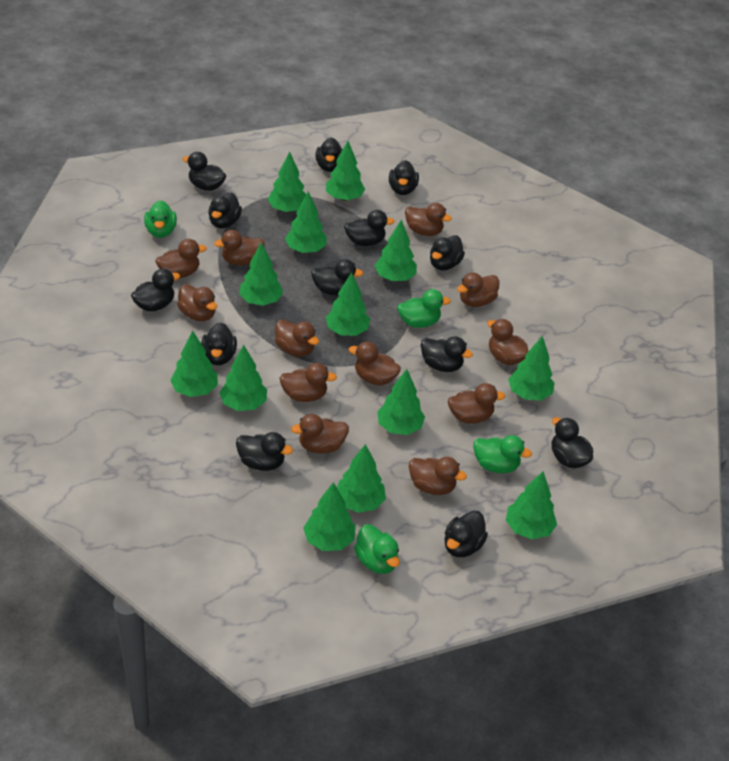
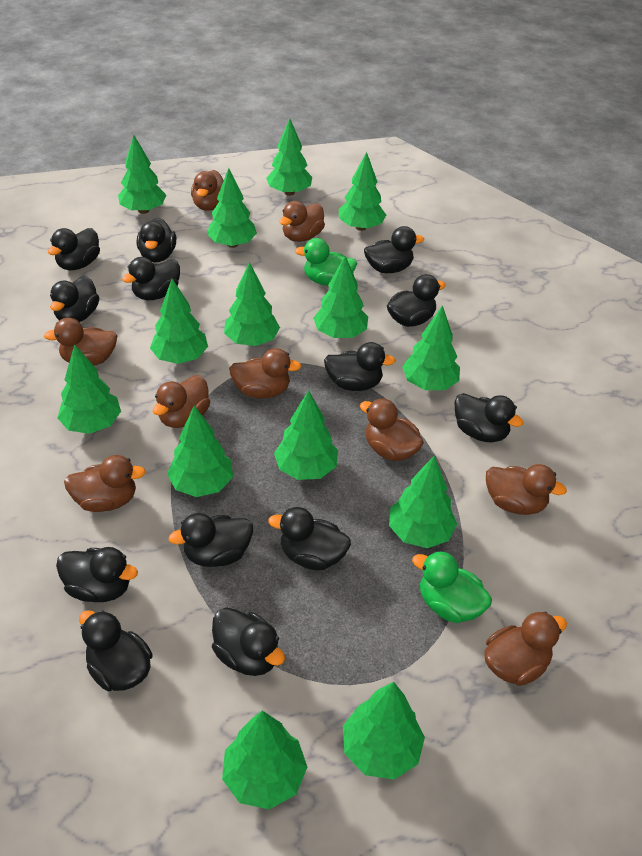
brown duck: 12 -> 9
green duck: 4 -> 2
green tree: 13 -> 14

